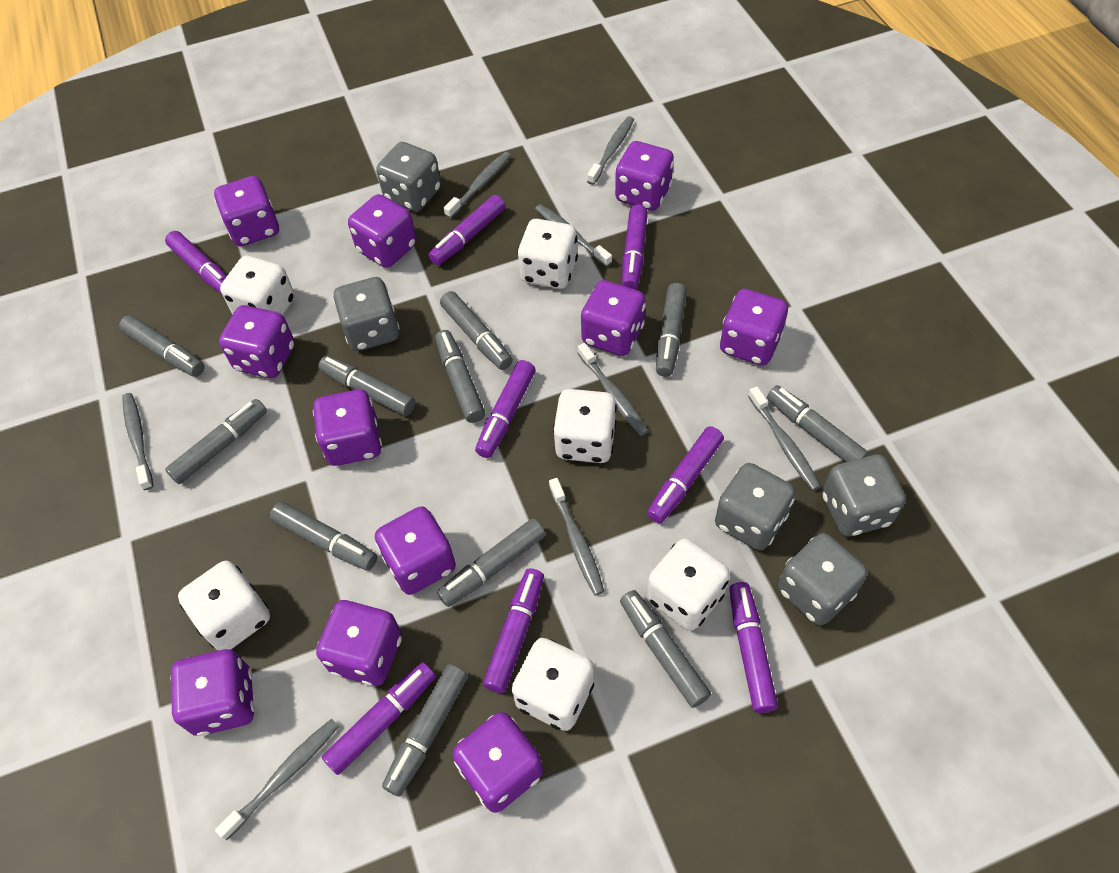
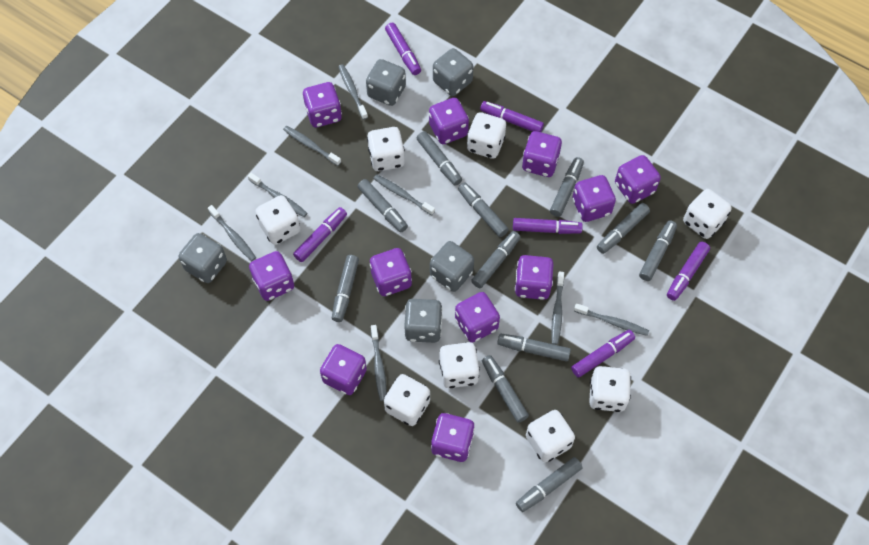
purple marker: 8 -> 6
white dice: 6 -> 8

